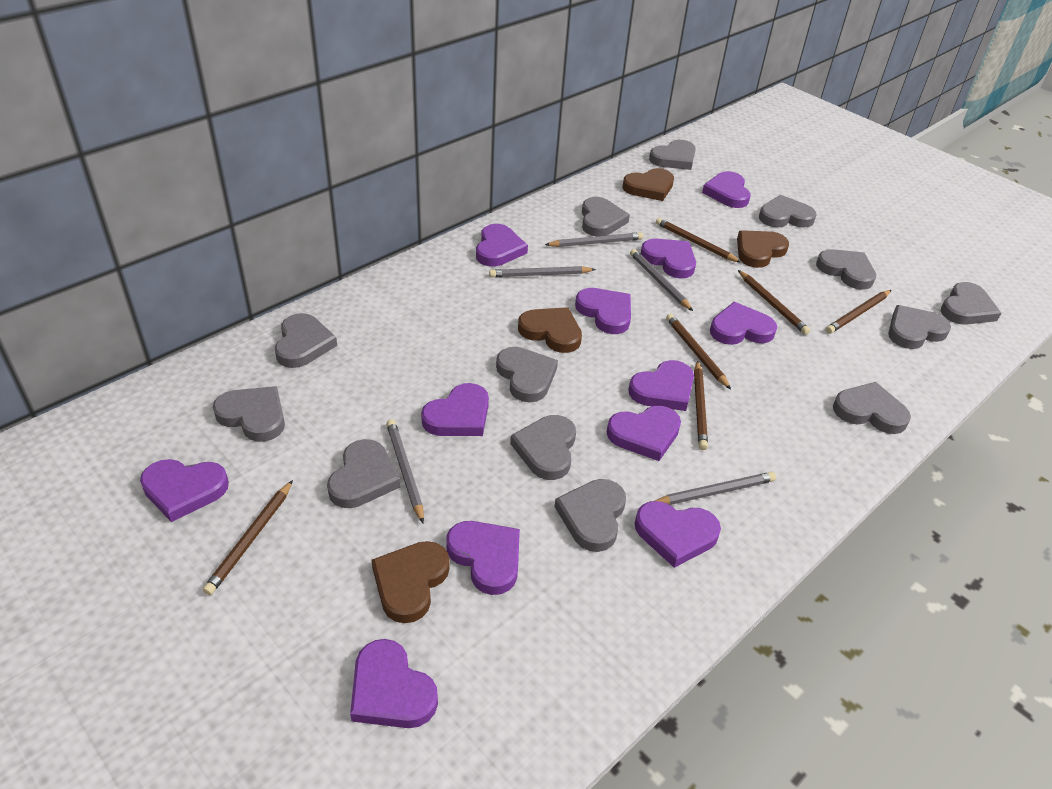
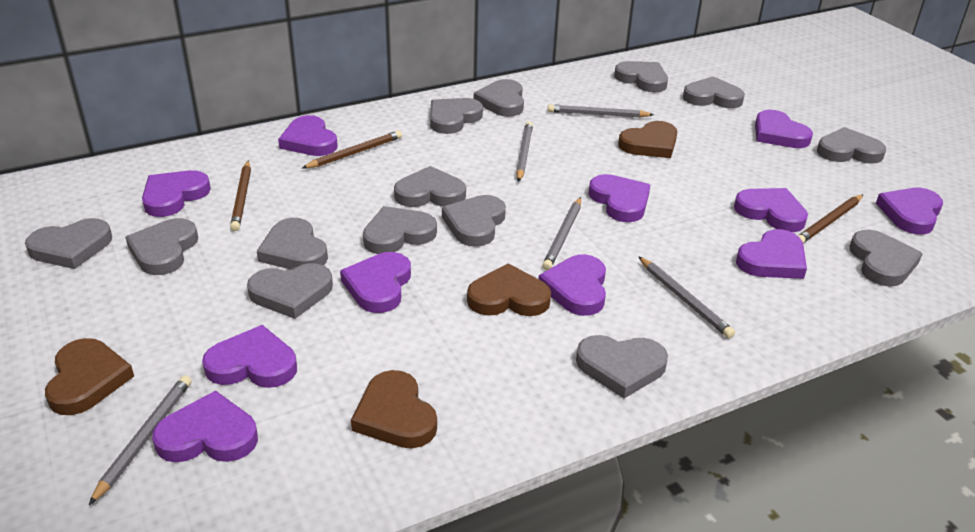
brown pencil: 6 -> 3
grey heart: 13 -> 14
purple heart: 12 -> 11

